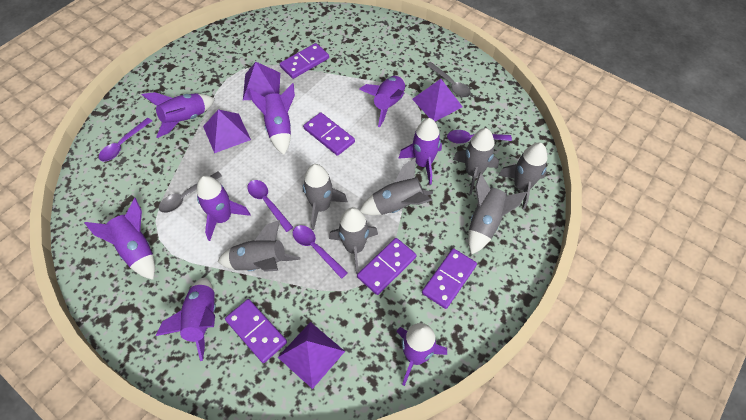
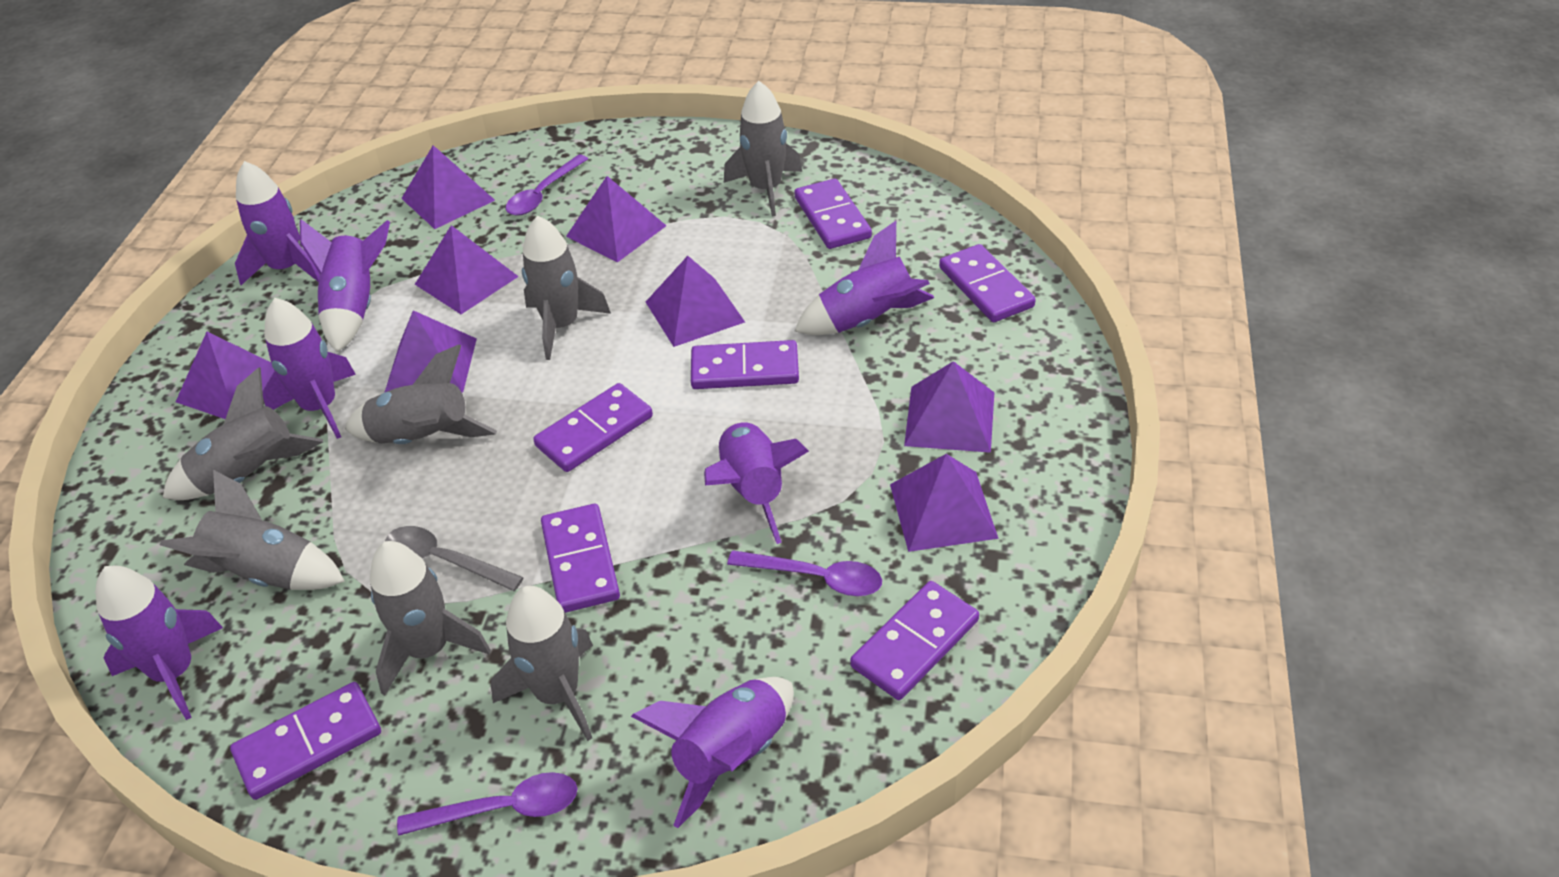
grey spoon: 2 -> 1
purple domino: 5 -> 7
purple pyramid: 4 -> 8
purple rocket: 8 -> 7
purple spoon: 4 -> 3

